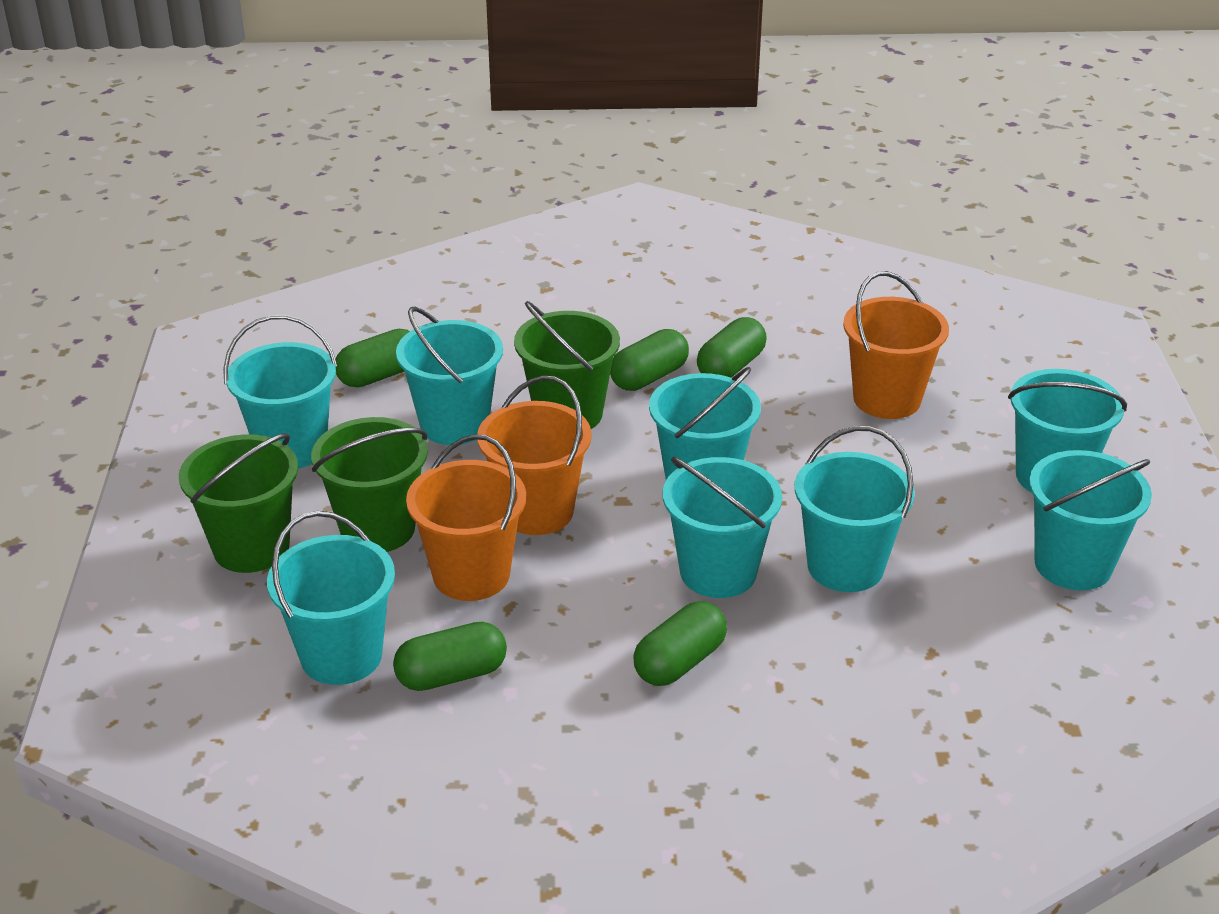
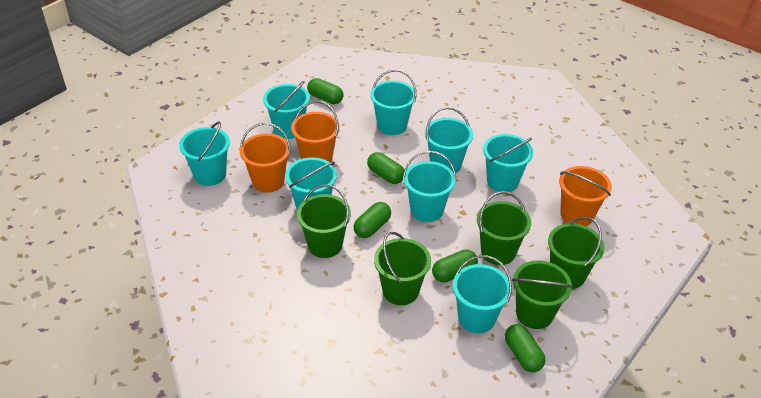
green bucket: 3 -> 5

